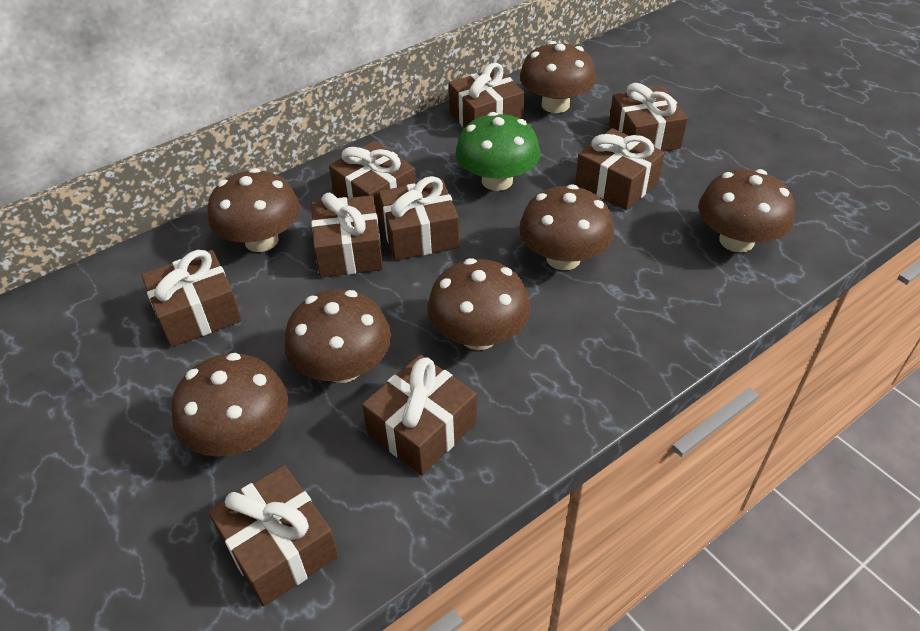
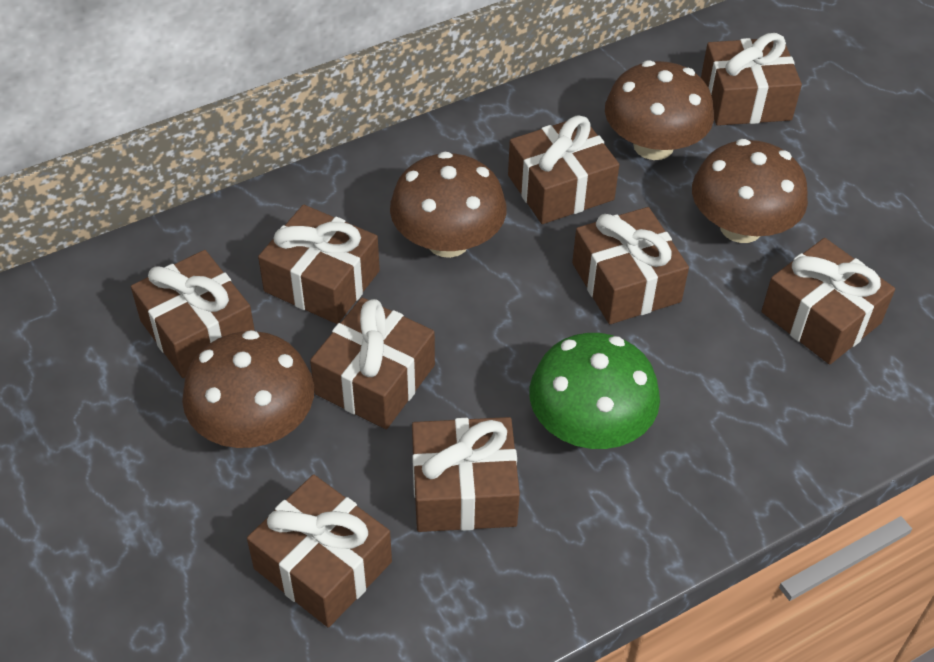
brown mushroom: 7 -> 4

